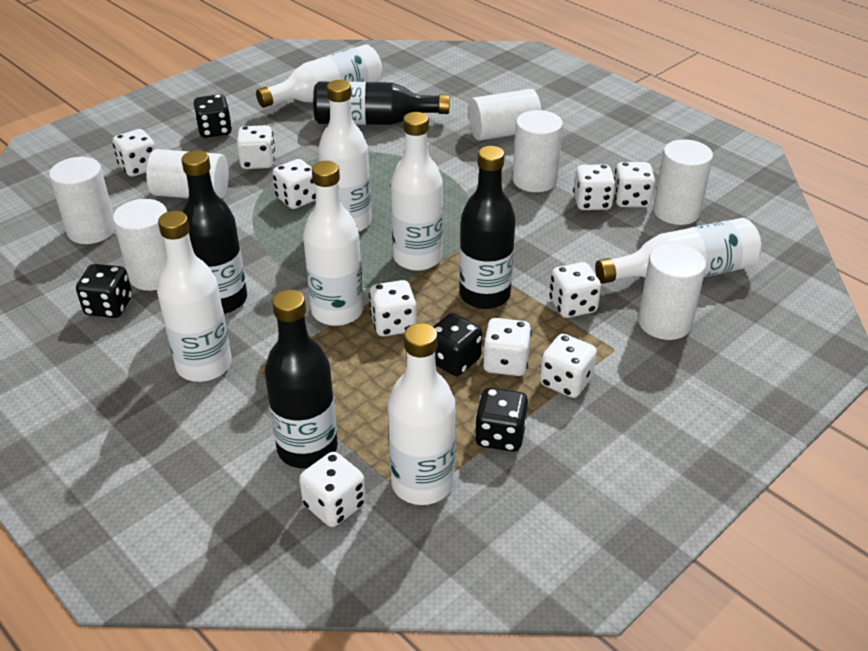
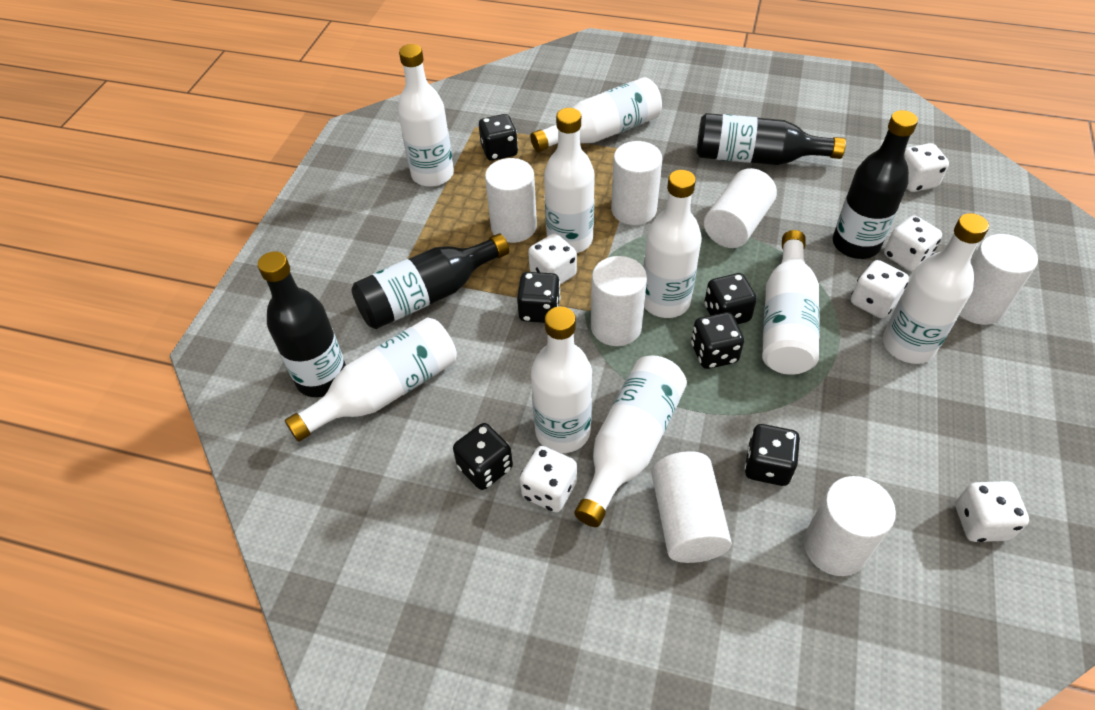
black dice: 4 -> 6
white bottle: 7 -> 9
white dice: 10 -> 6

